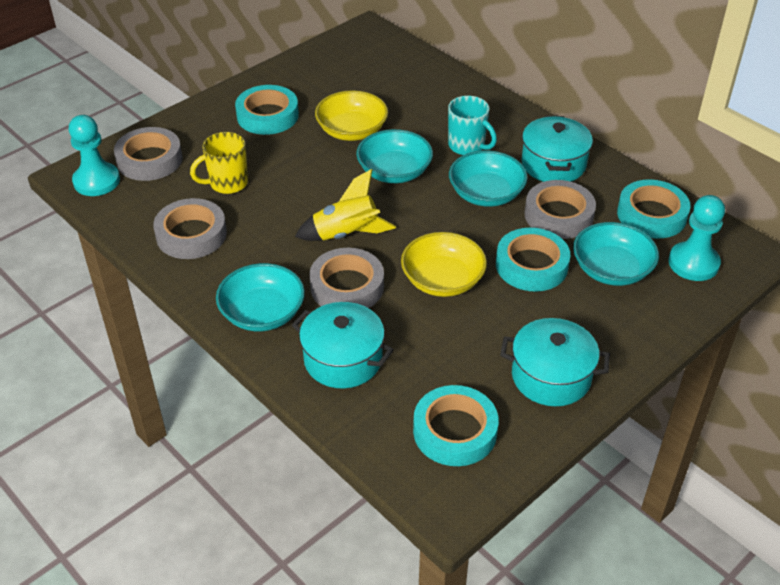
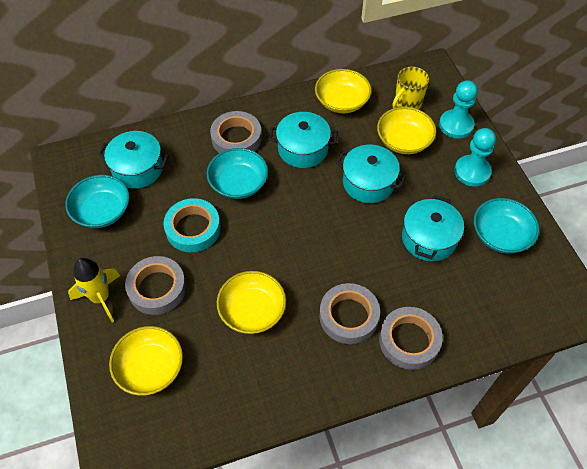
turquoise bowl: 4 -> 3
turquoise mug: 1 -> 0
turquoise pot: 3 -> 4
turquoise tape: 4 -> 1
yellow bowl: 2 -> 4

